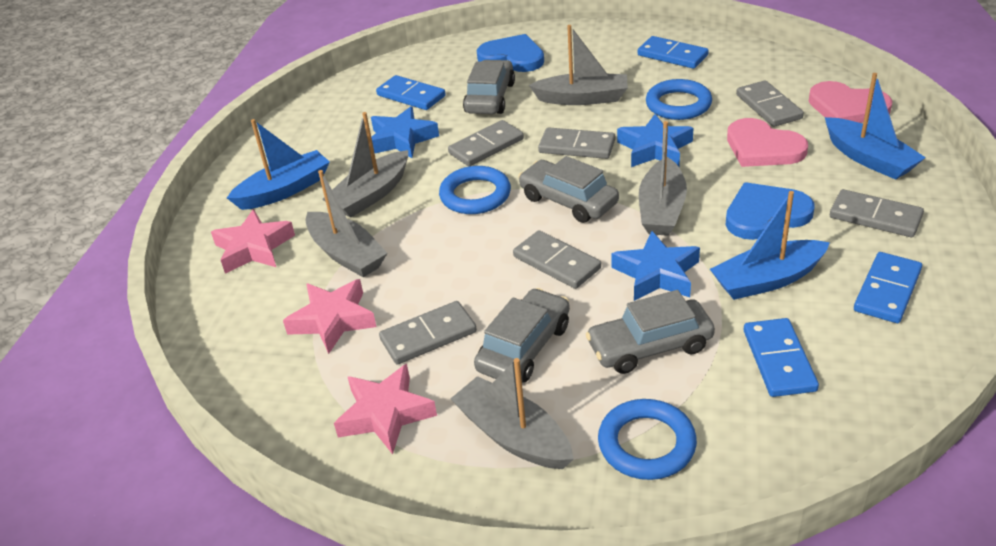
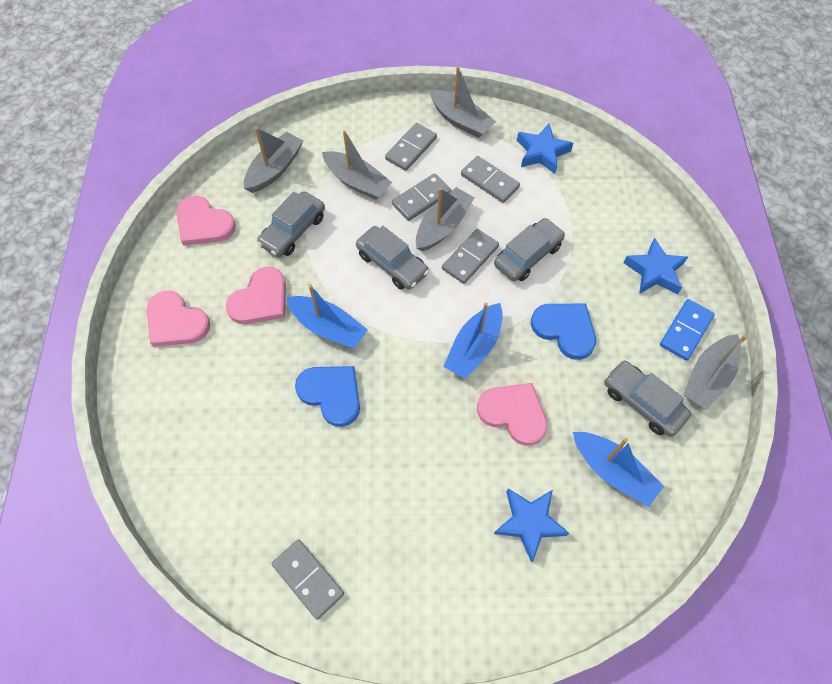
blue domino: 4 -> 1
blue ring: 3 -> 0
grey domino: 6 -> 5
pink heart: 2 -> 4
pink star: 3 -> 0

